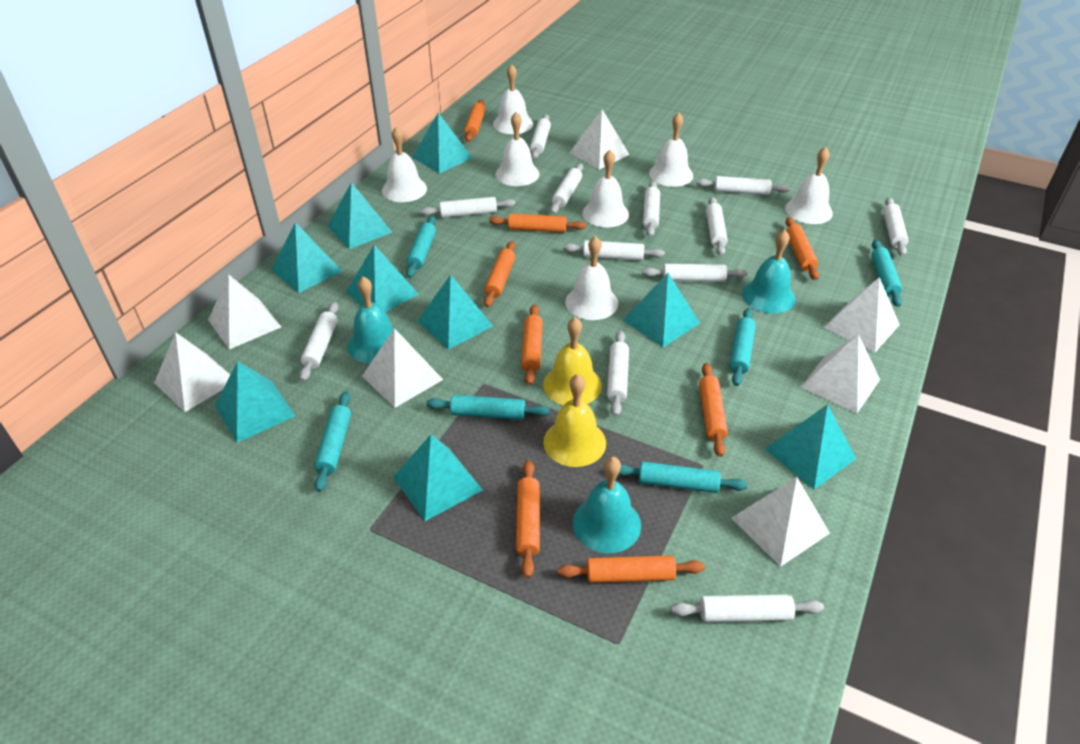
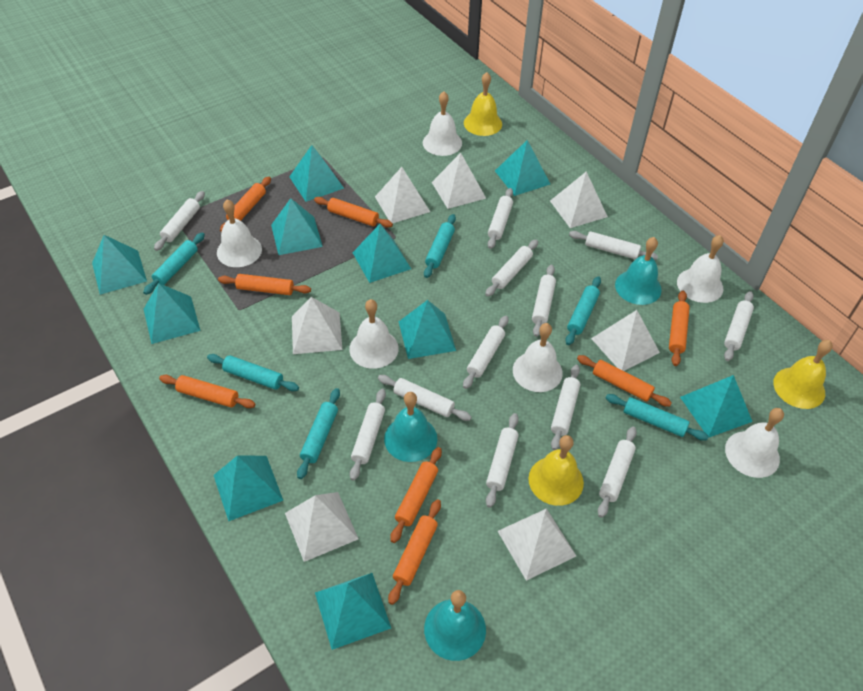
turquoise pyramid: 9 -> 10
white bell: 7 -> 6
yellow bell: 2 -> 3

